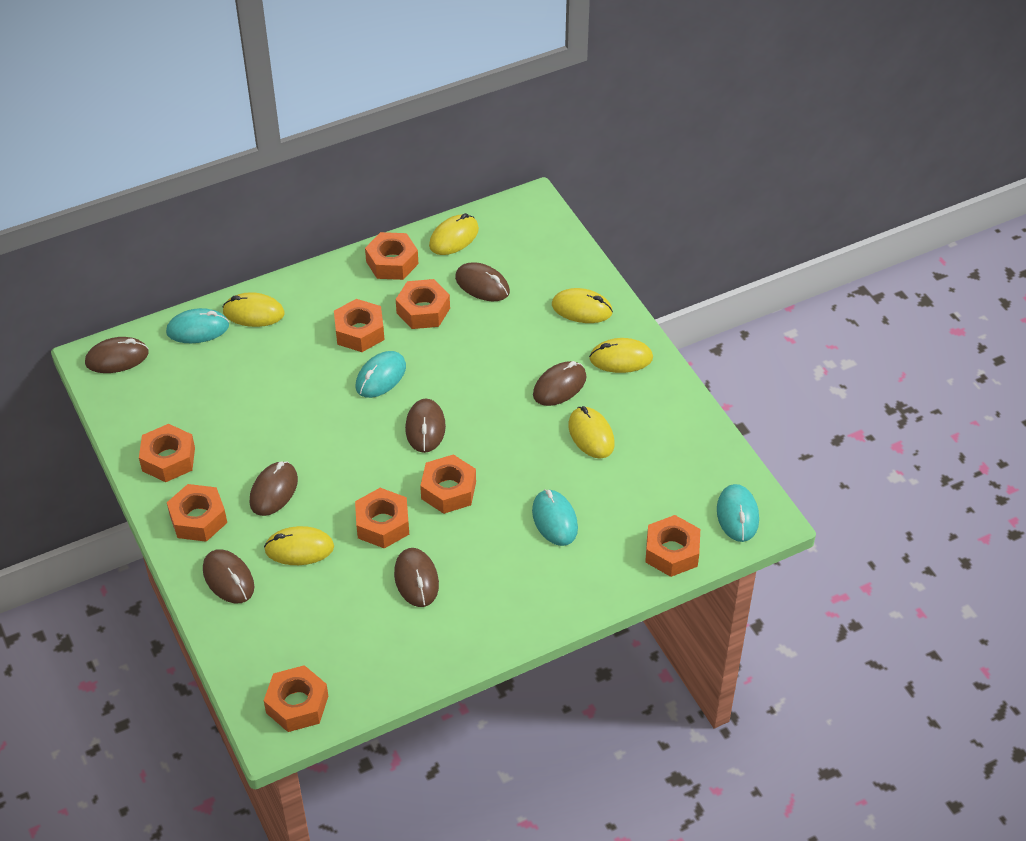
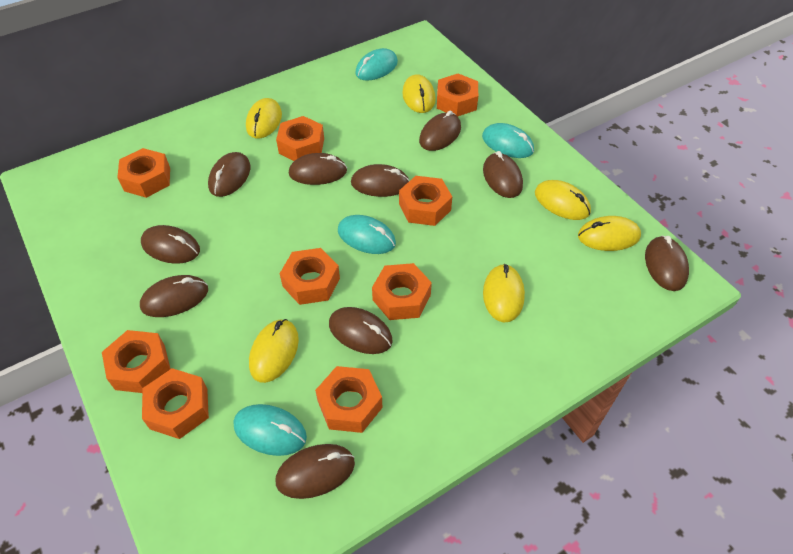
brown mouse: 7 -> 10

